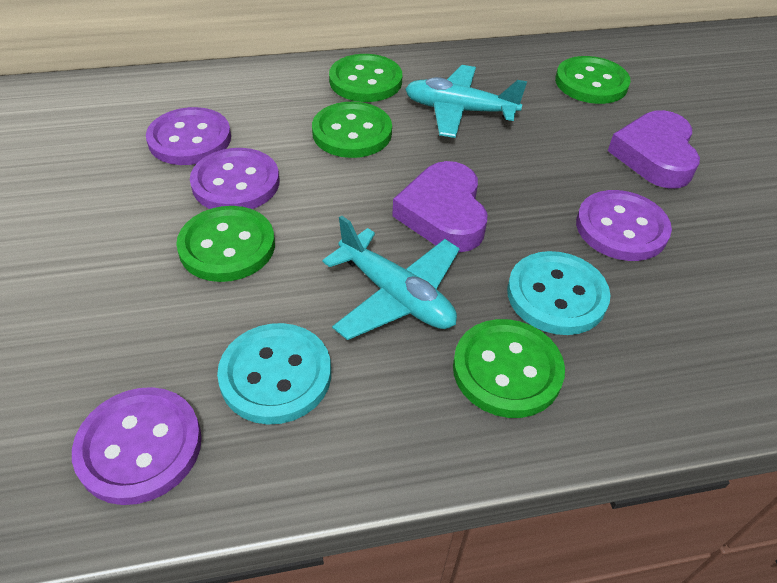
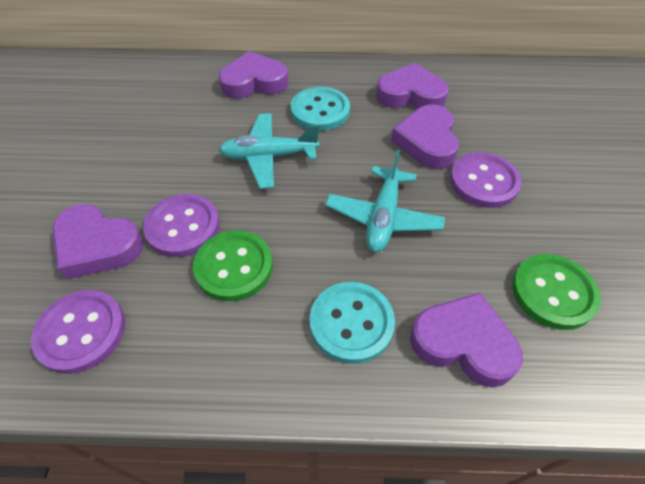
green button: 5 -> 2
purple button: 4 -> 3
purple heart: 2 -> 5

